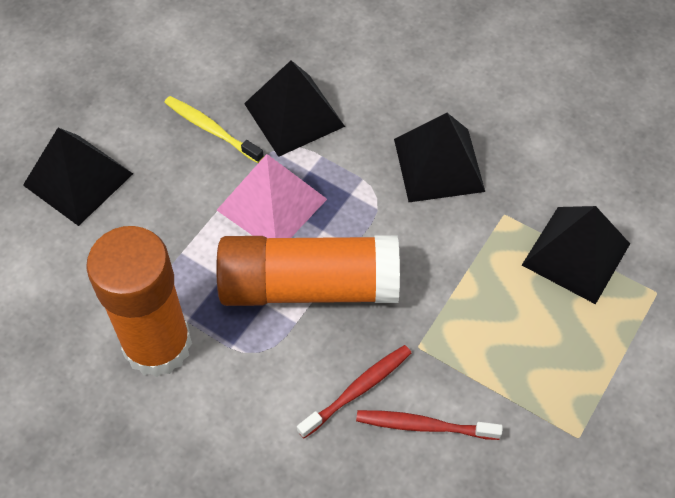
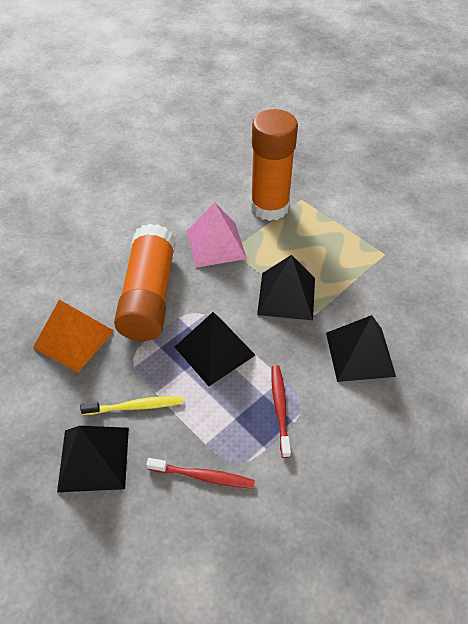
orange pyramid: 0 -> 1

